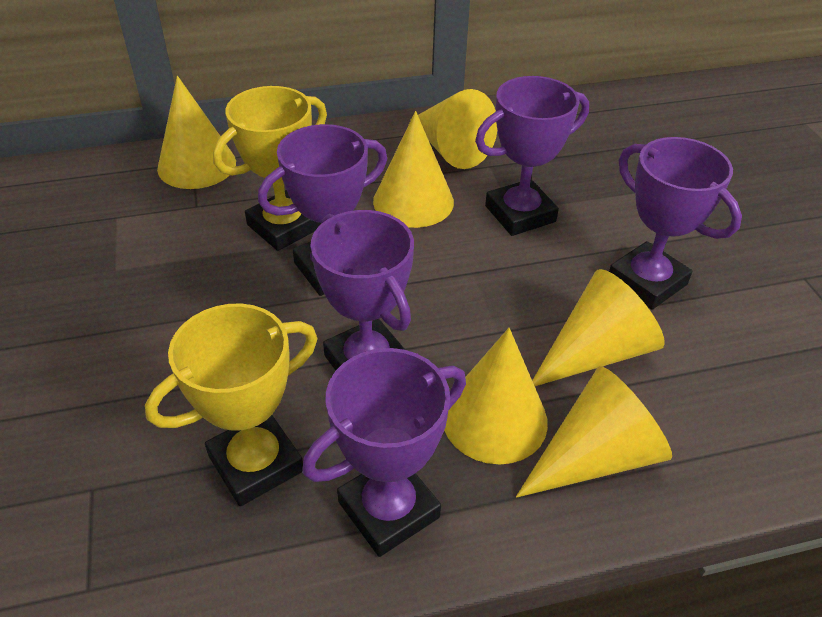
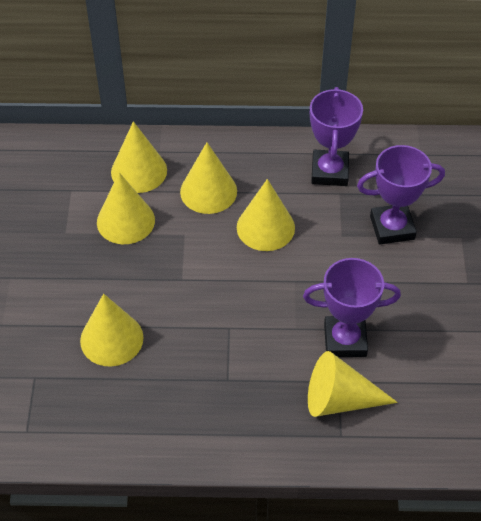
purple trophy: 5 -> 3
yellow trophy: 2 -> 0

